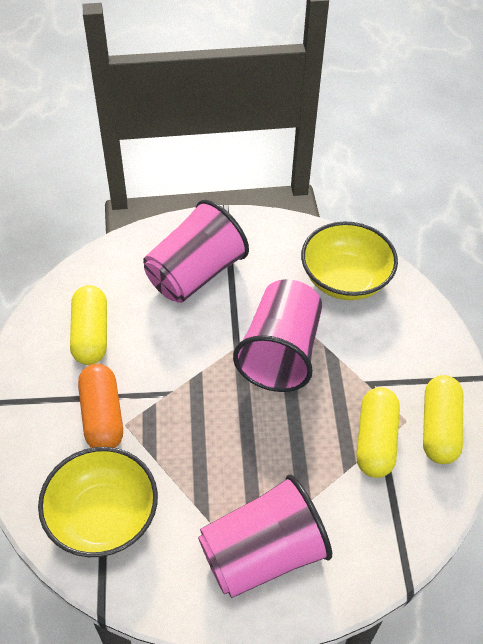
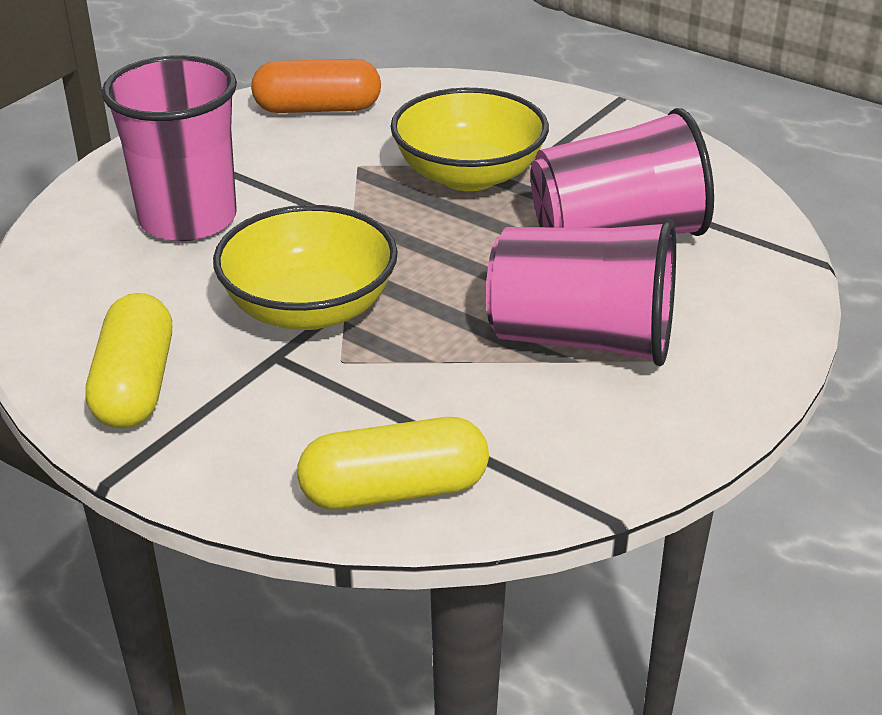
yellow capsule: 3 -> 2

